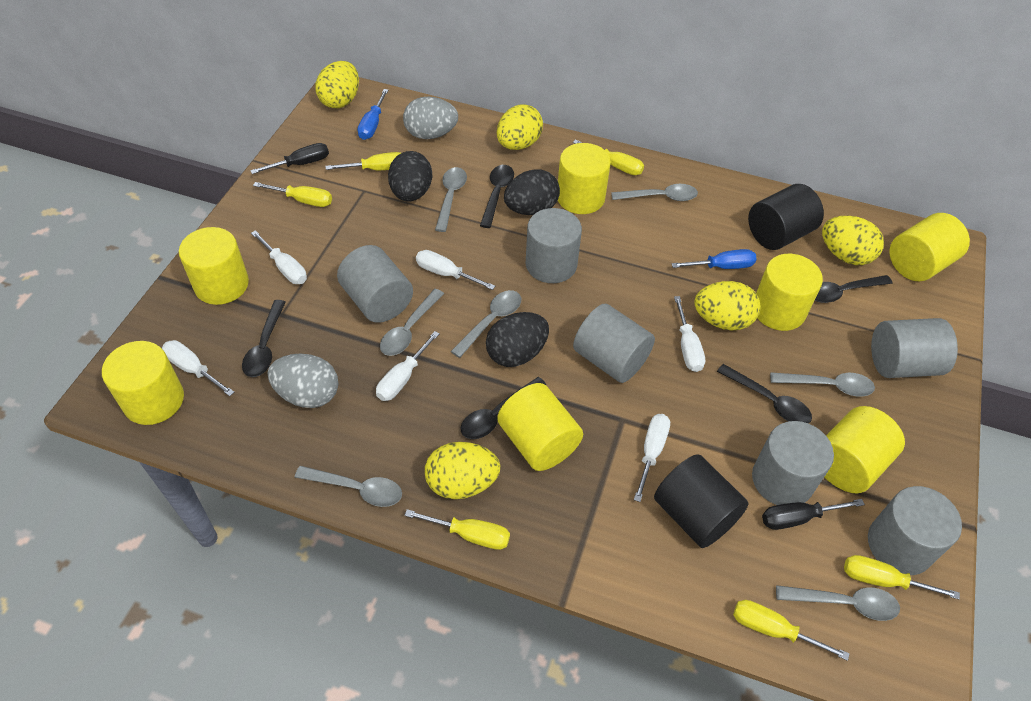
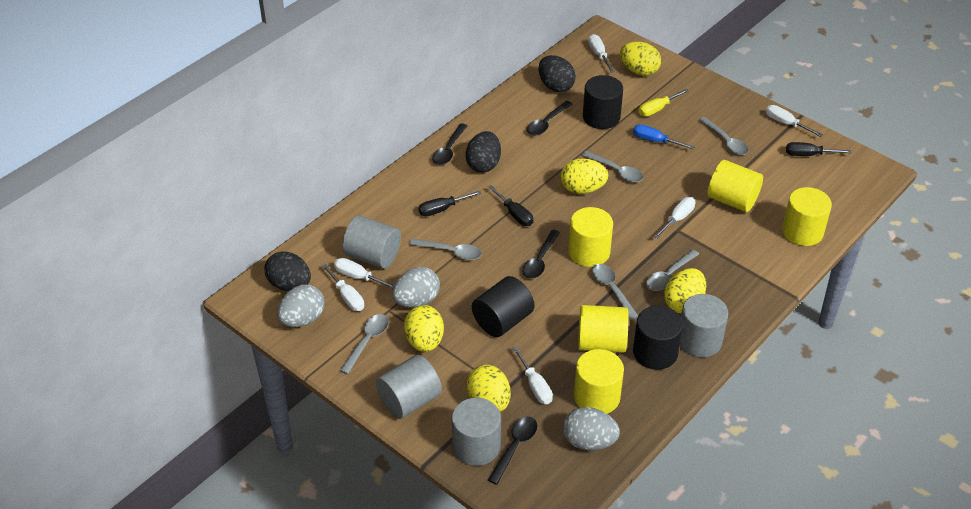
black cylinder: 2 -> 3
black screwdriver: 2 -> 3
black spoon: 5 -> 4
blue screwdriver: 2 -> 1
grey cylinder: 6 -> 4
grey egg: 2 -> 3
grey spoon: 7 -> 6
yellow cylinder: 7 -> 5
yellow screwdriver: 6 -> 1

